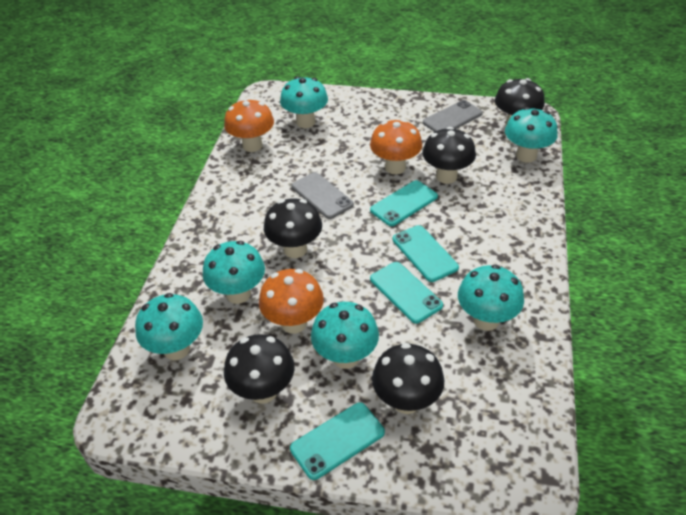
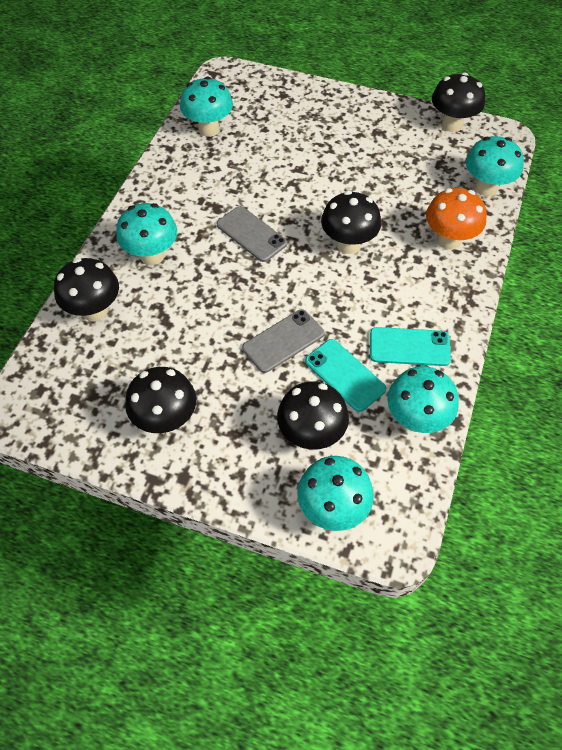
orange mushroom: 3 -> 1
turquoise mushroom: 6 -> 5
turquoise phone: 4 -> 2

